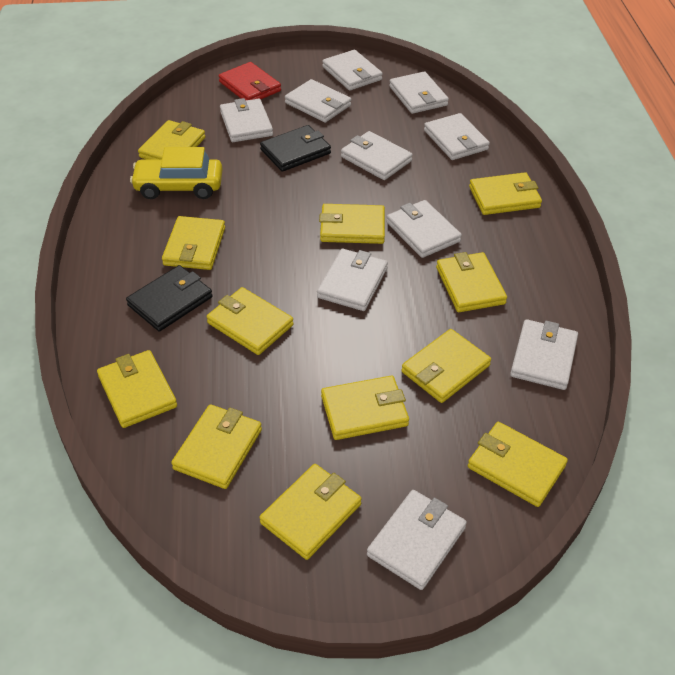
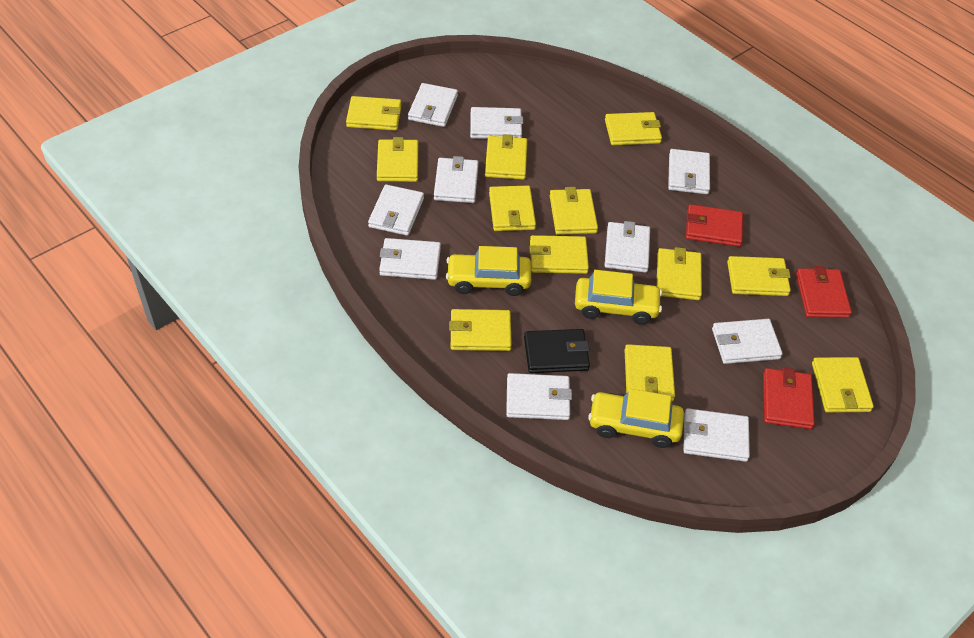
black wallet: 2 -> 1
red wallet: 1 -> 3
yellow car: 1 -> 3

